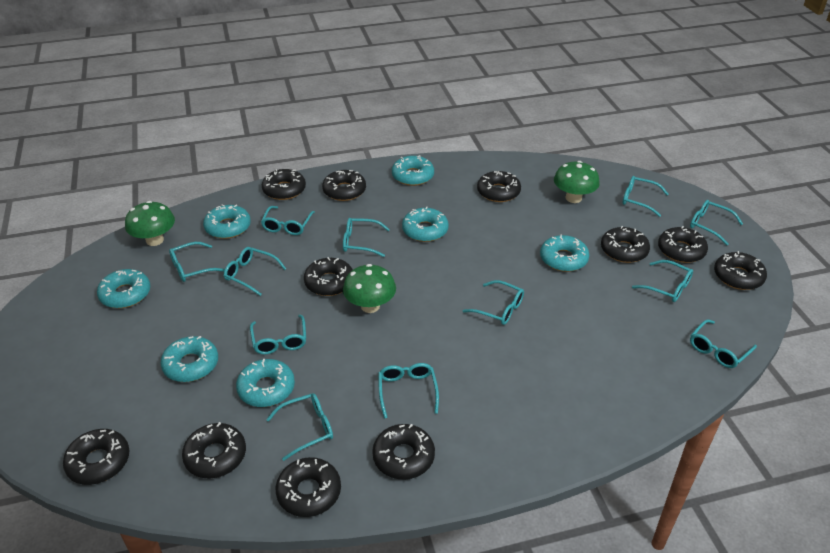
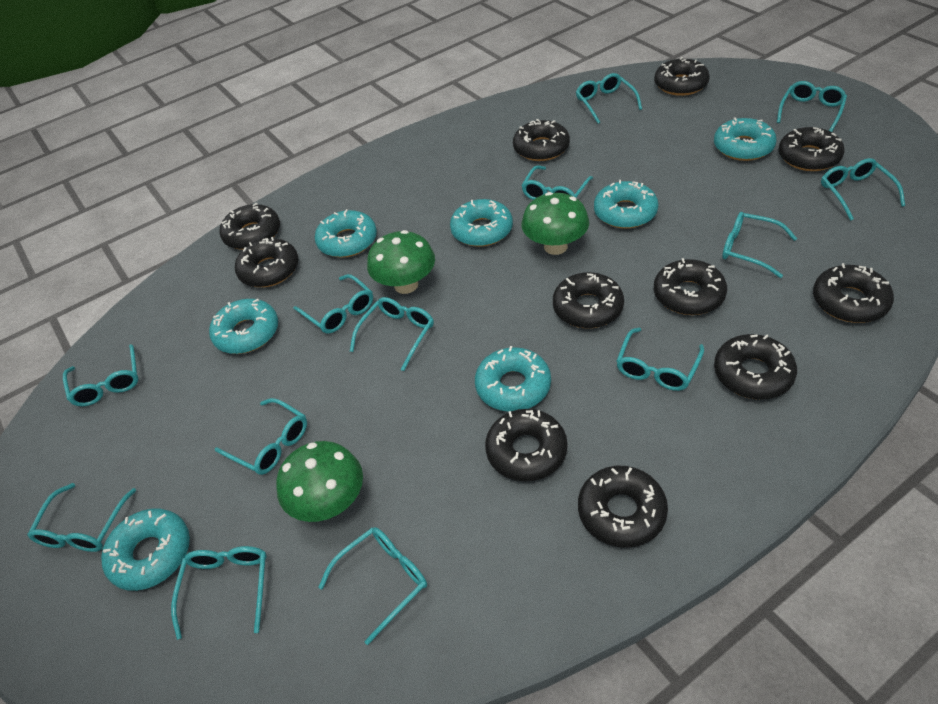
turquoise glasses: 12 -> 13

